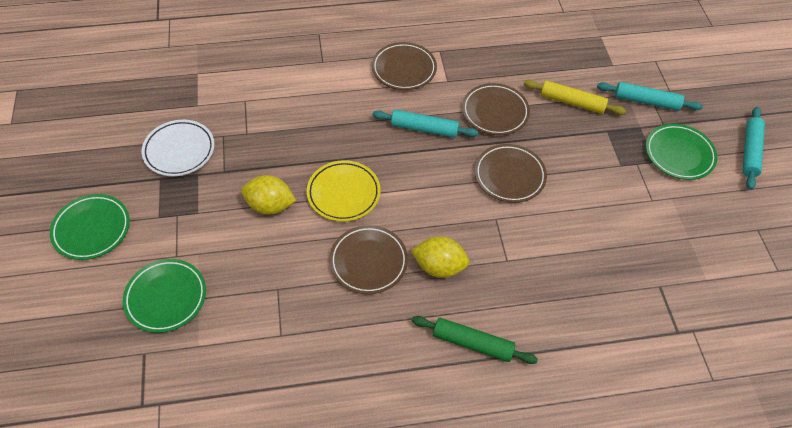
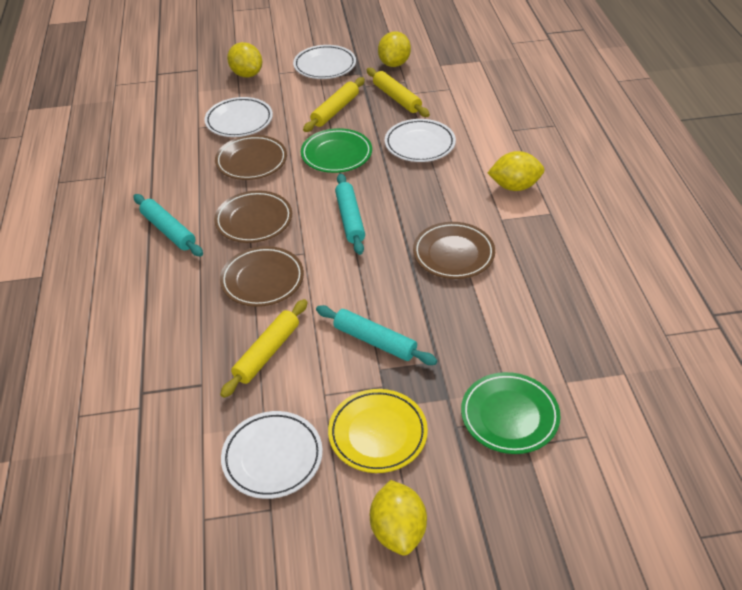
green plate: 3 -> 2
green rolling pin: 1 -> 0
white plate: 1 -> 4
yellow lemon: 2 -> 4
yellow rolling pin: 1 -> 3

